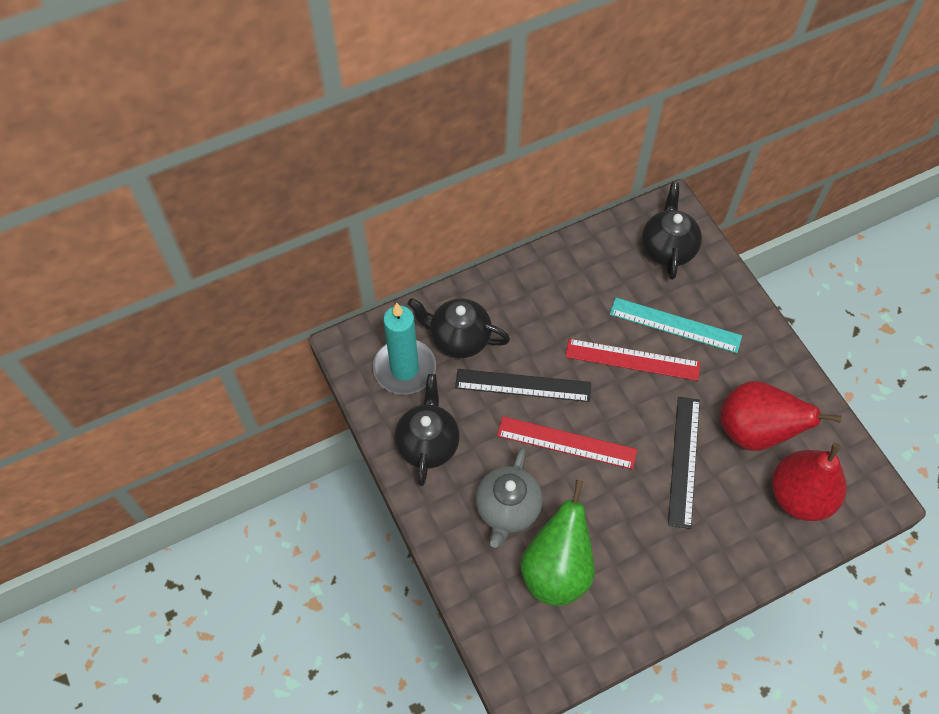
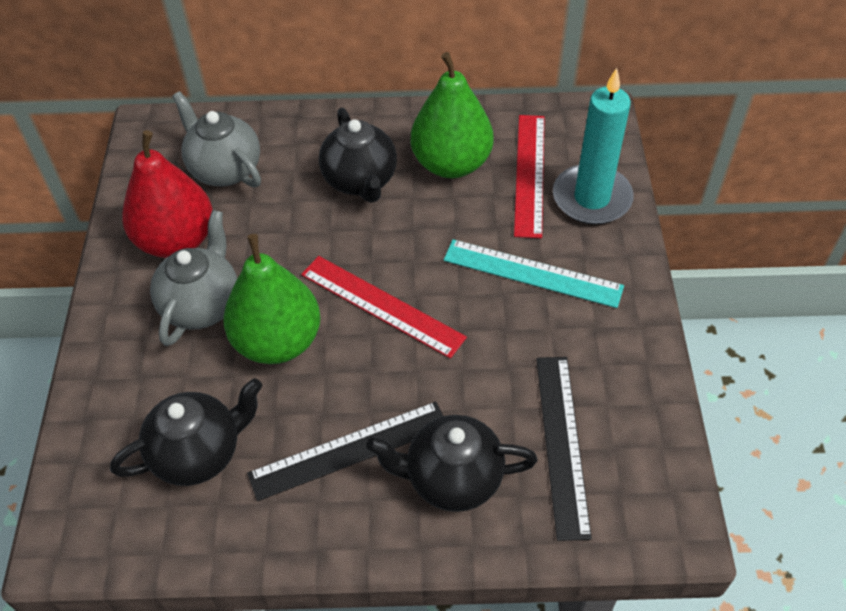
green pear: 1 -> 2
grey teapot: 1 -> 2
red pear: 2 -> 1

